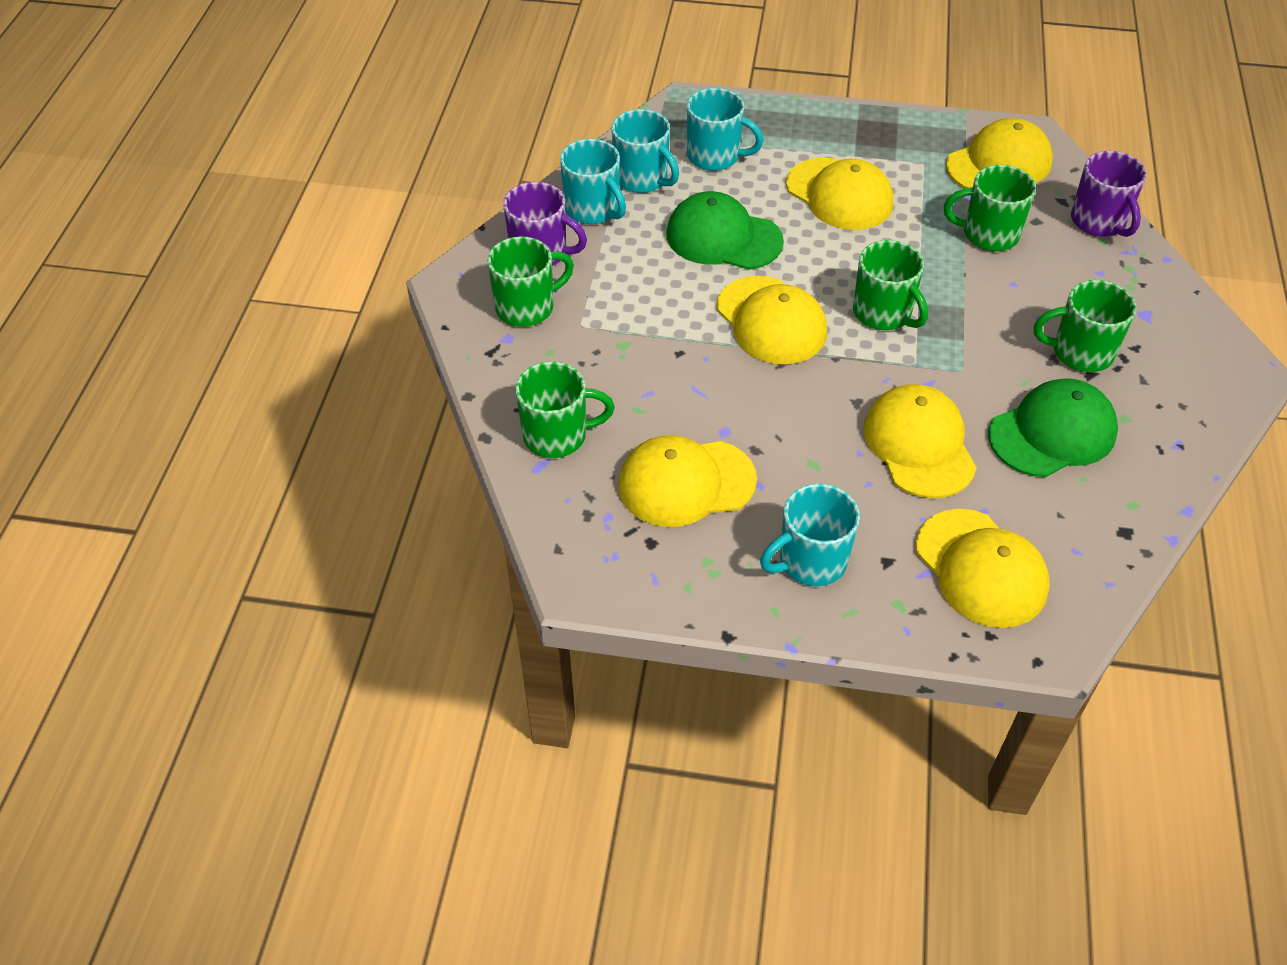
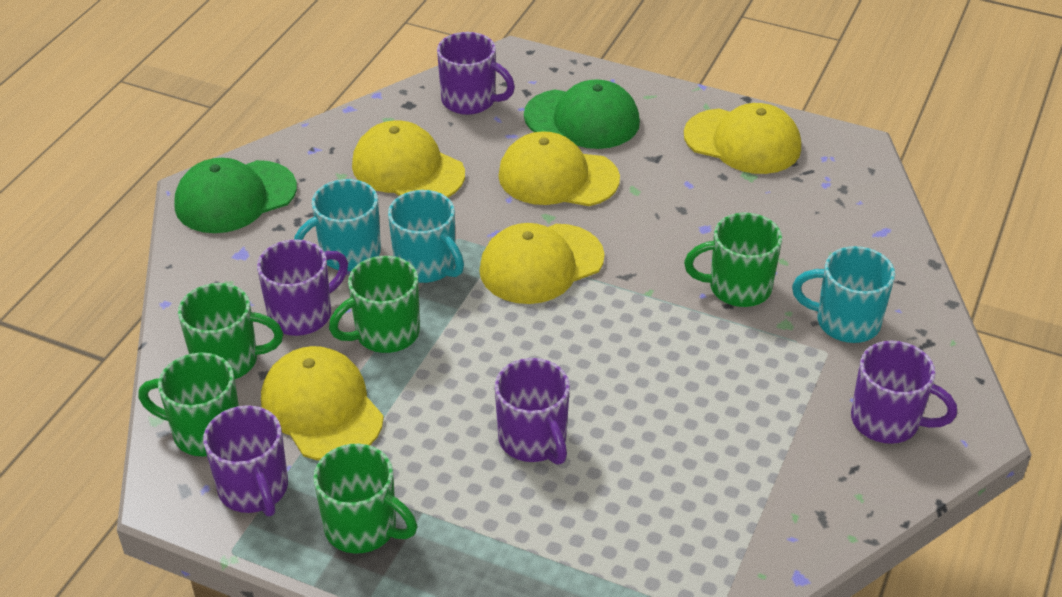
purple mug: 2 -> 5
turquoise mug: 4 -> 3
yellow cap: 6 -> 5

